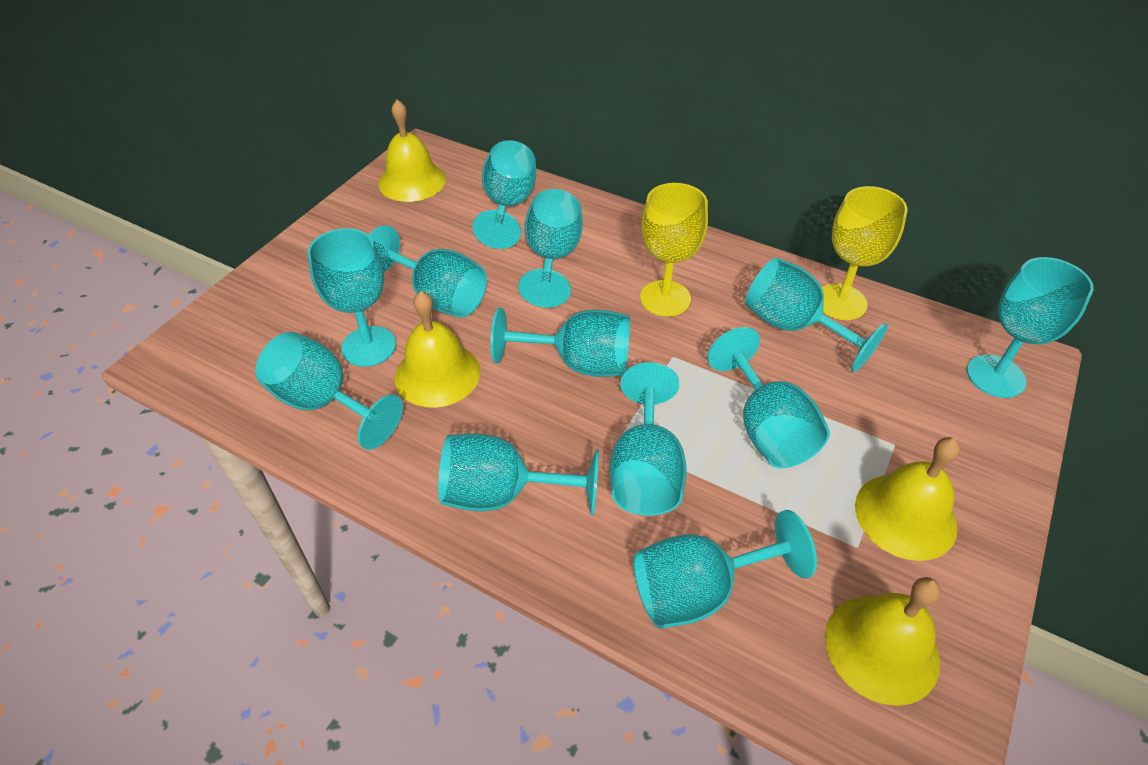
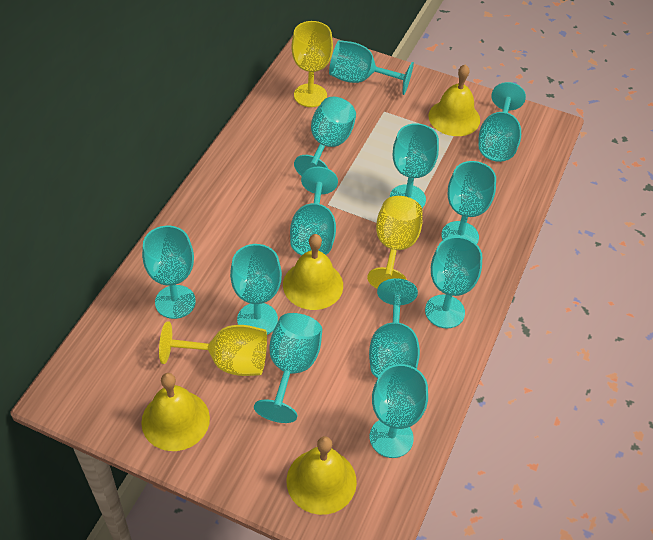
yellow goblet: 2 -> 3

